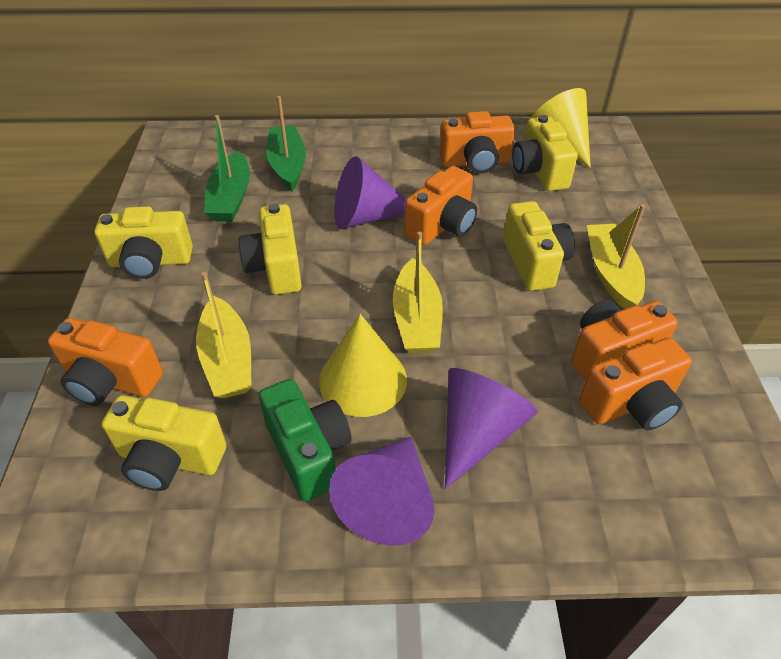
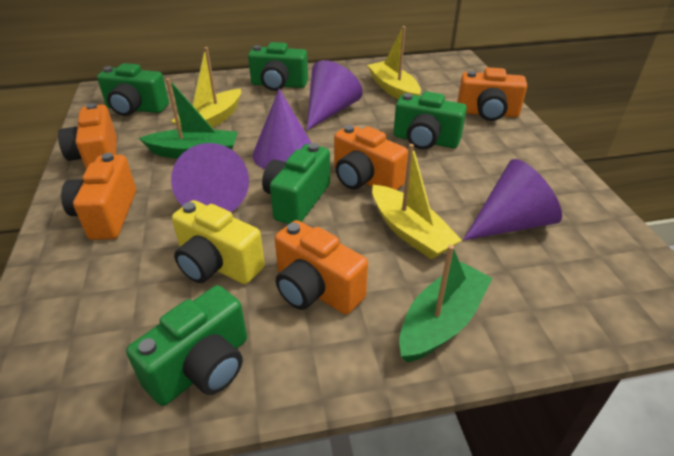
green camera: 1 -> 5
purple cone: 3 -> 4
yellow camera: 5 -> 1
yellow cone: 2 -> 0

